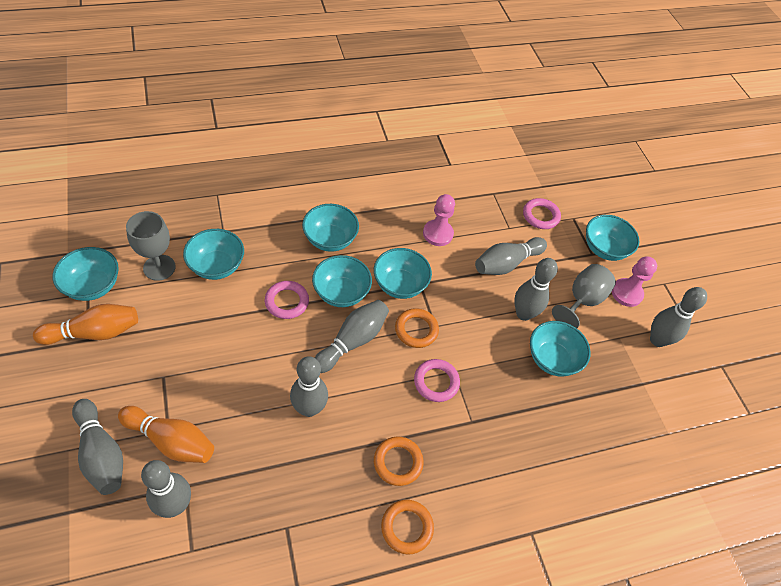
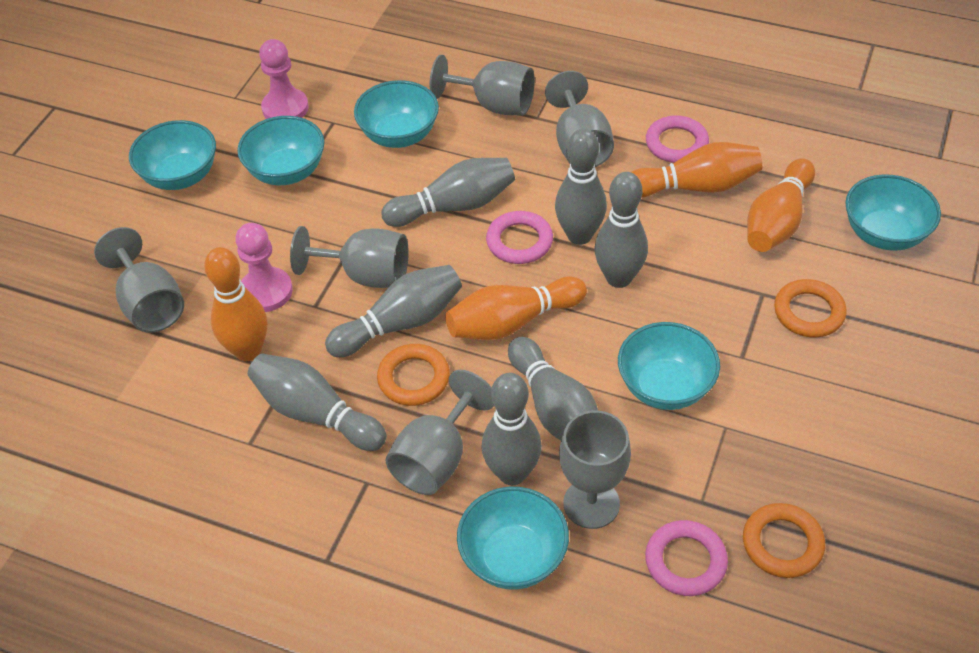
grey goblet: 2 -> 6
orange bowling pin: 2 -> 4
turquoise bowl: 7 -> 6

